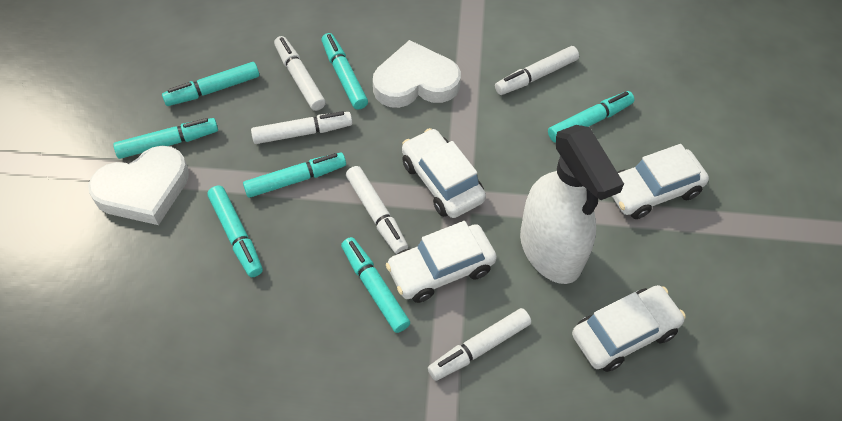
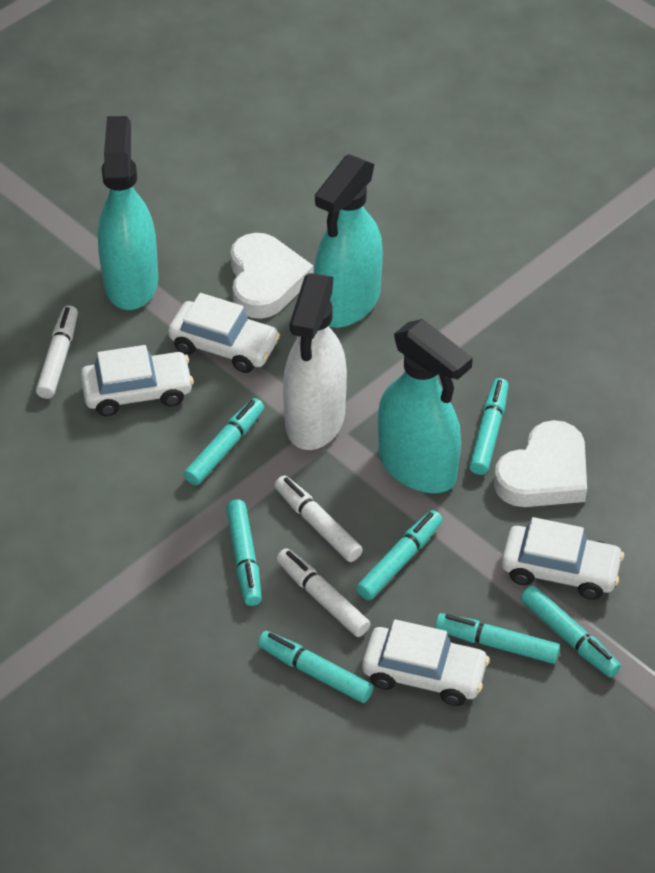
turquoise spray bottle: 0 -> 3
white marker: 5 -> 3

